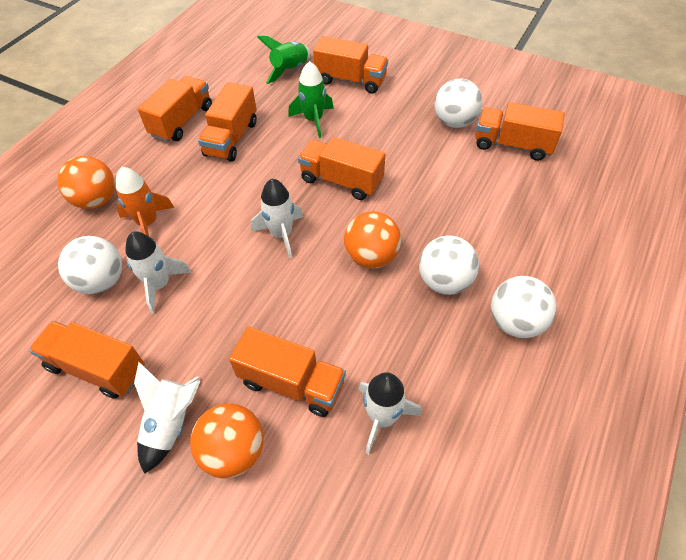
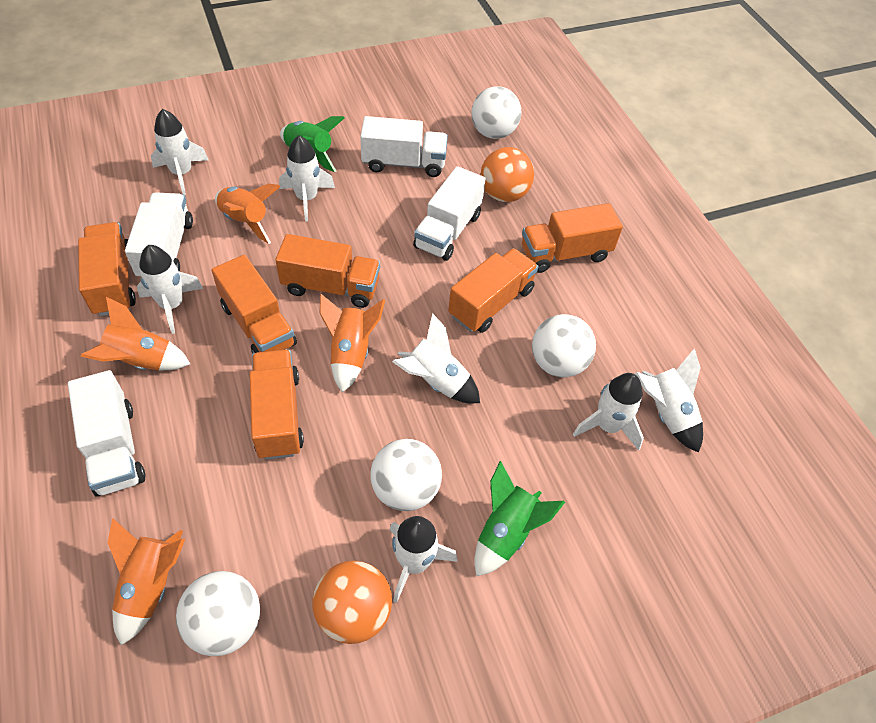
orange ball: 3 -> 2
orange rocket: 1 -> 4
orange truck: 7 -> 6
white rocket: 4 -> 7
white truck: 0 -> 4

